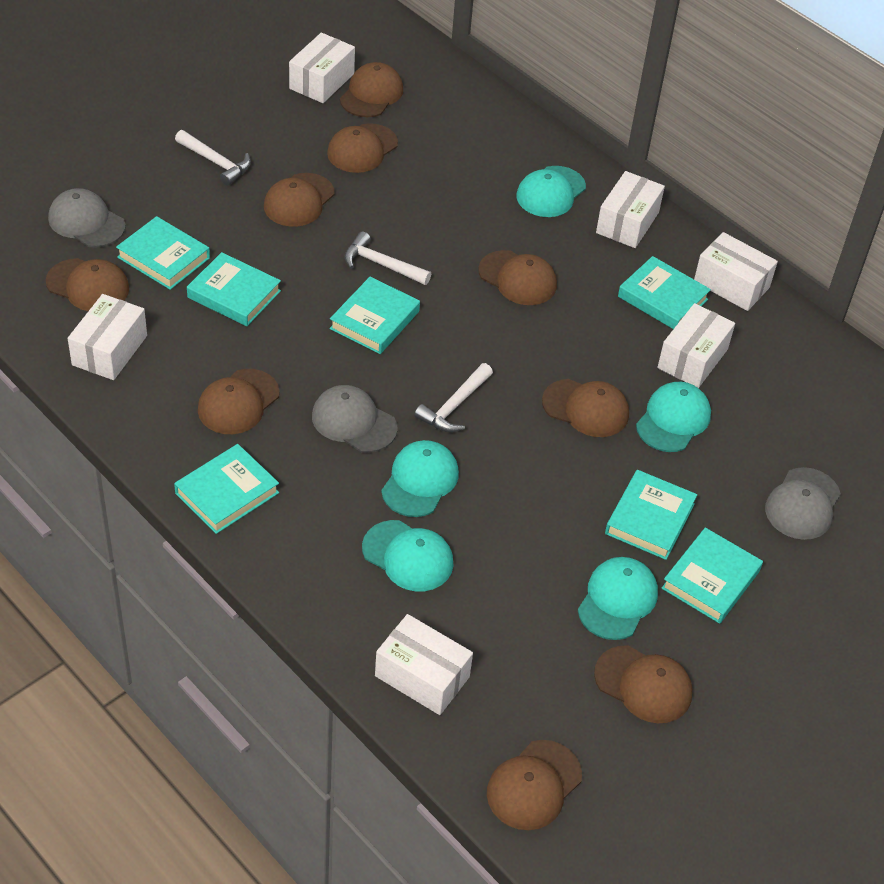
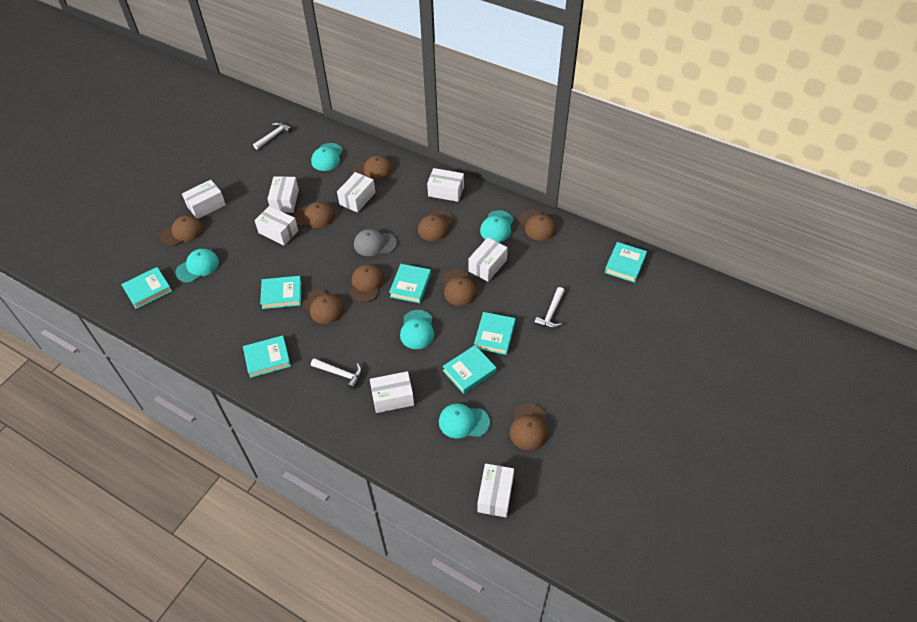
grey cap: 3 -> 1
white box: 6 -> 8

